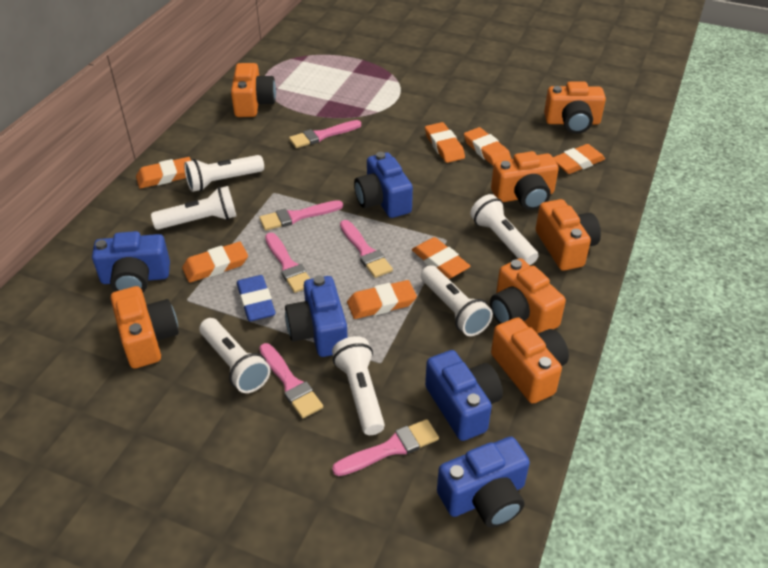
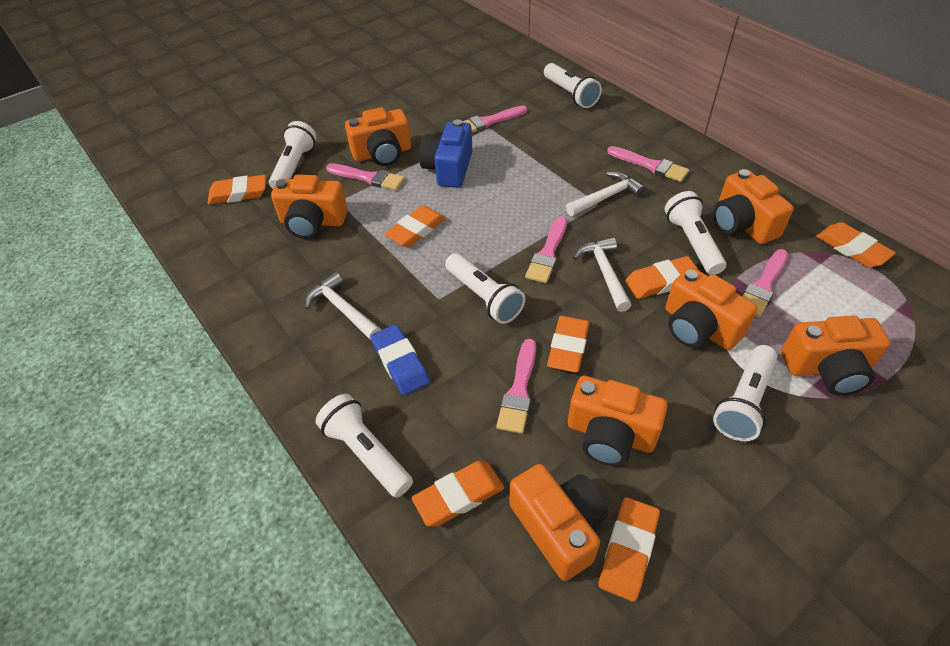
blue camera: 5 -> 1
white hammer: 0 -> 3

